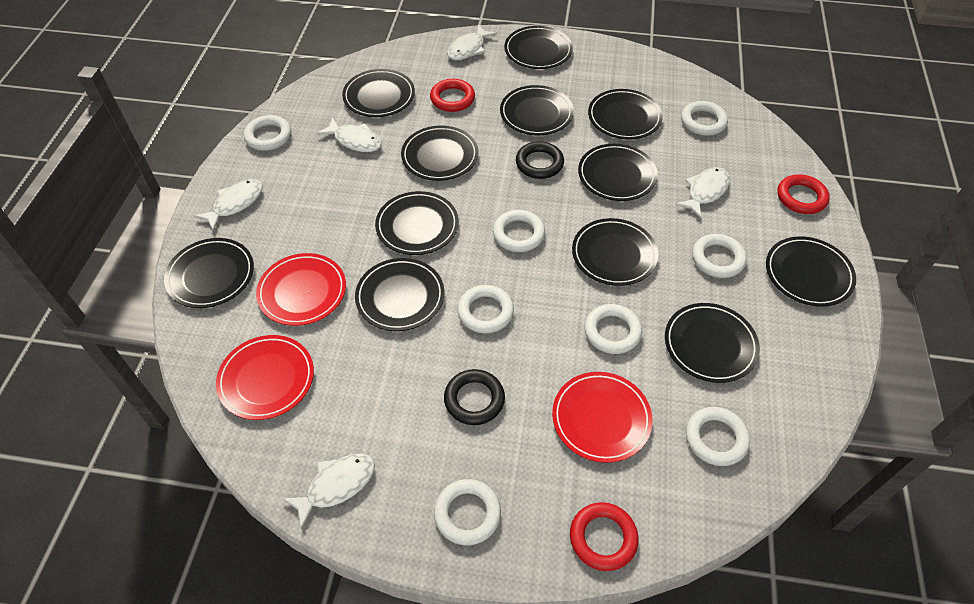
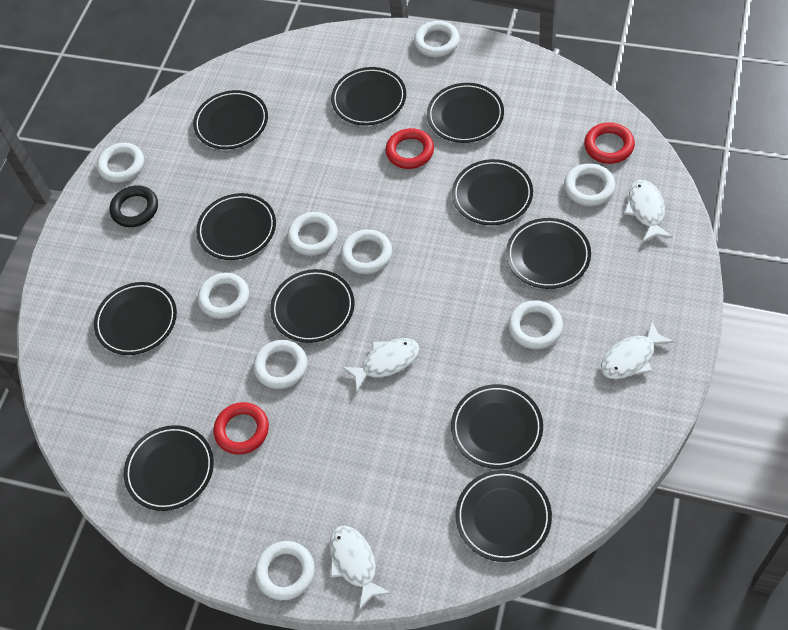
black plate: 12 -> 11
black ring: 2 -> 1
red plate: 3 -> 0
white fish: 5 -> 4
white ring: 8 -> 9

